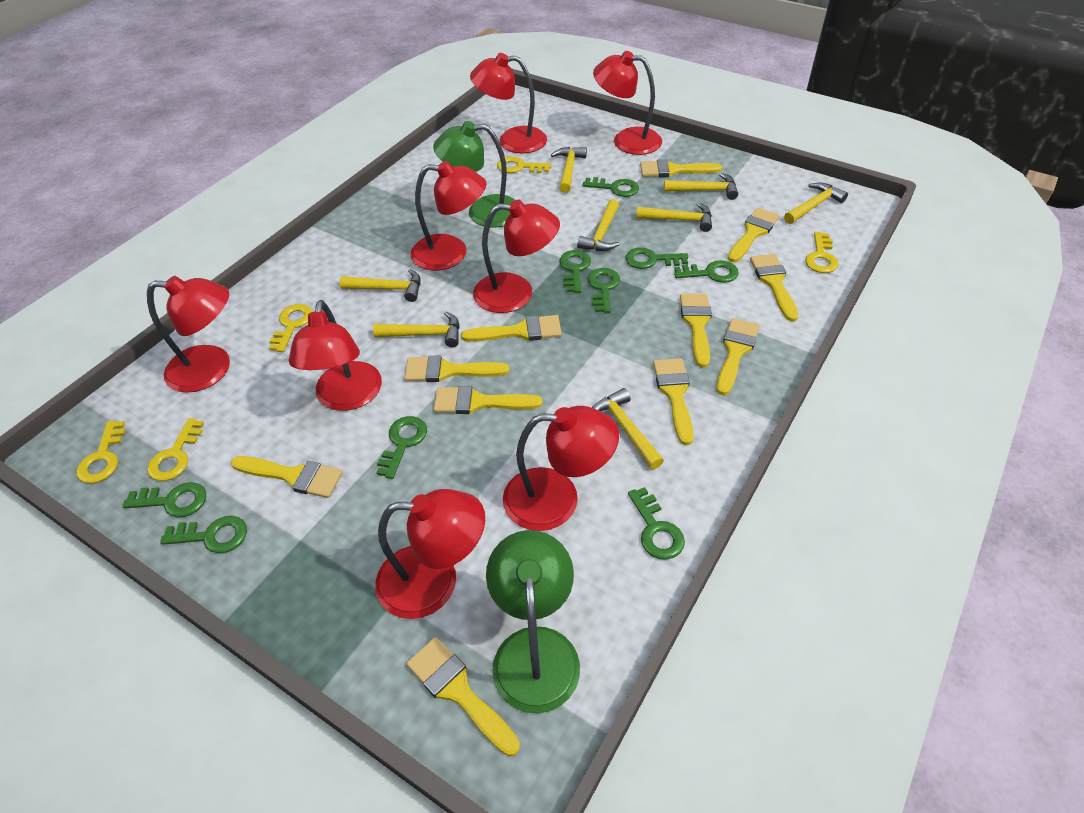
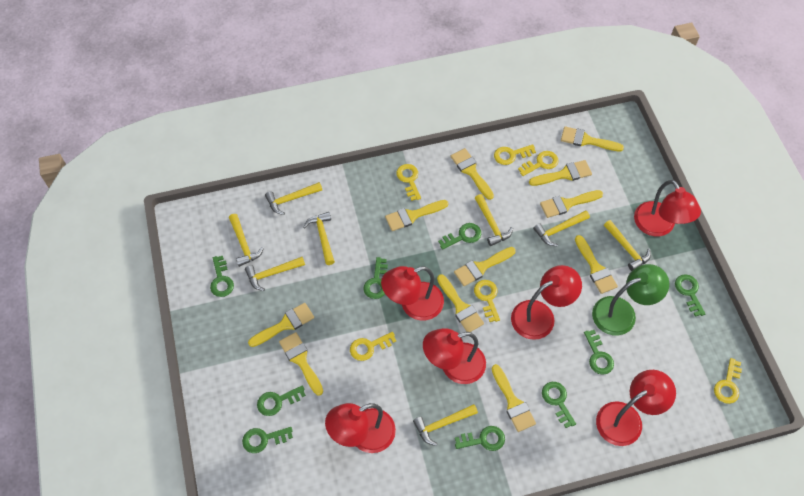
green lamp: 2 -> 1
red lamp: 8 -> 6
yellow key: 5 -> 6

